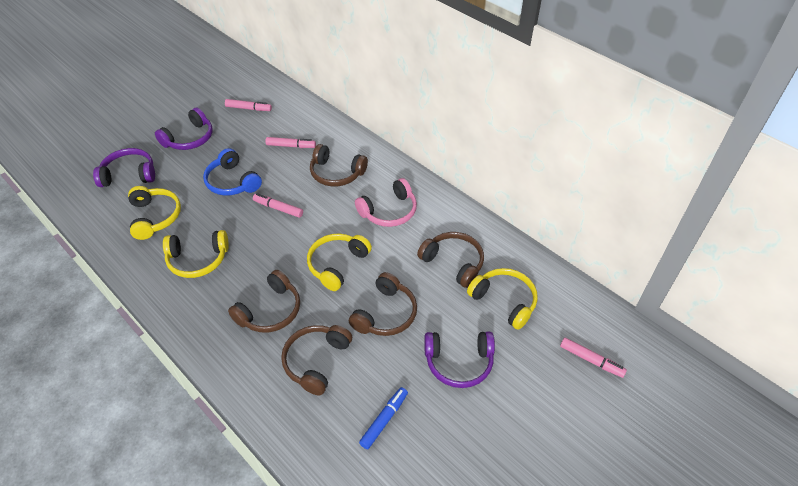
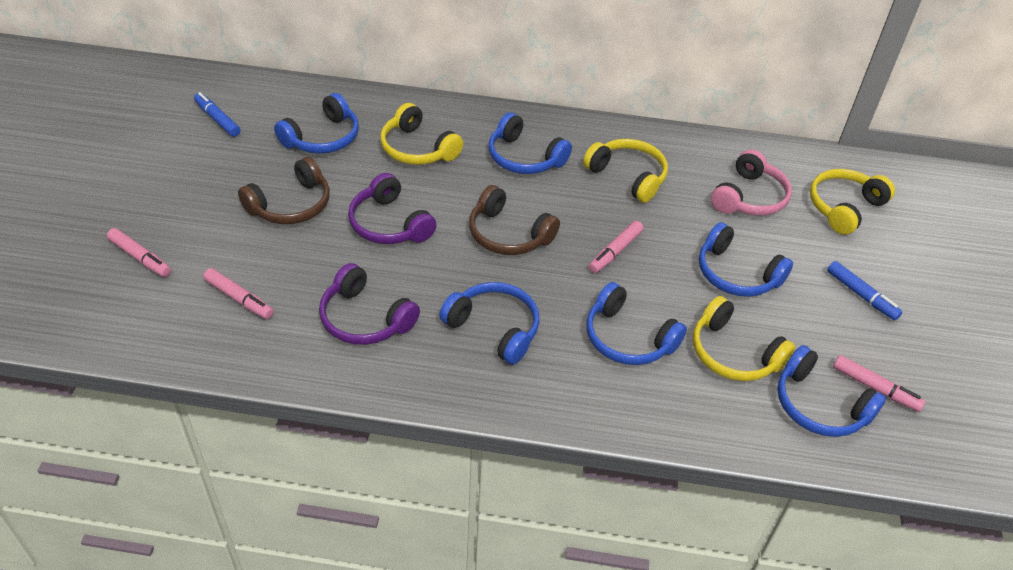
blue headphones: 1 -> 6
blue marker: 1 -> 2
brown headphones: 5 -> 2
purple headphones: 3 -> 2

